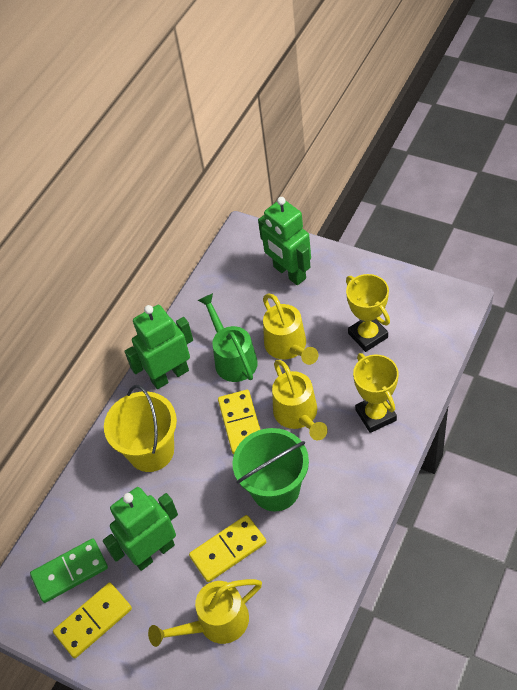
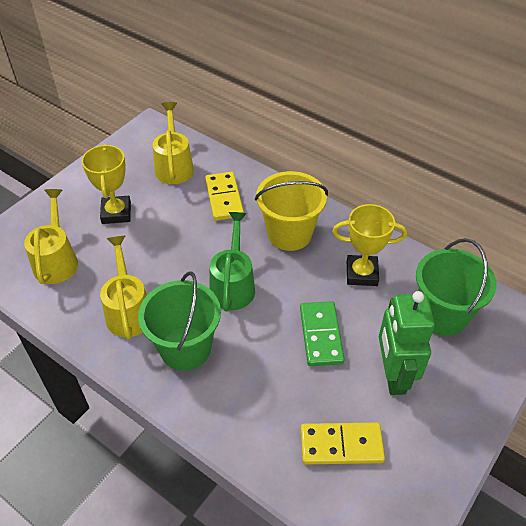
green bucket: 1 -> 2
green robot: 3 -> 1
yellow domino: 3 -> 2

